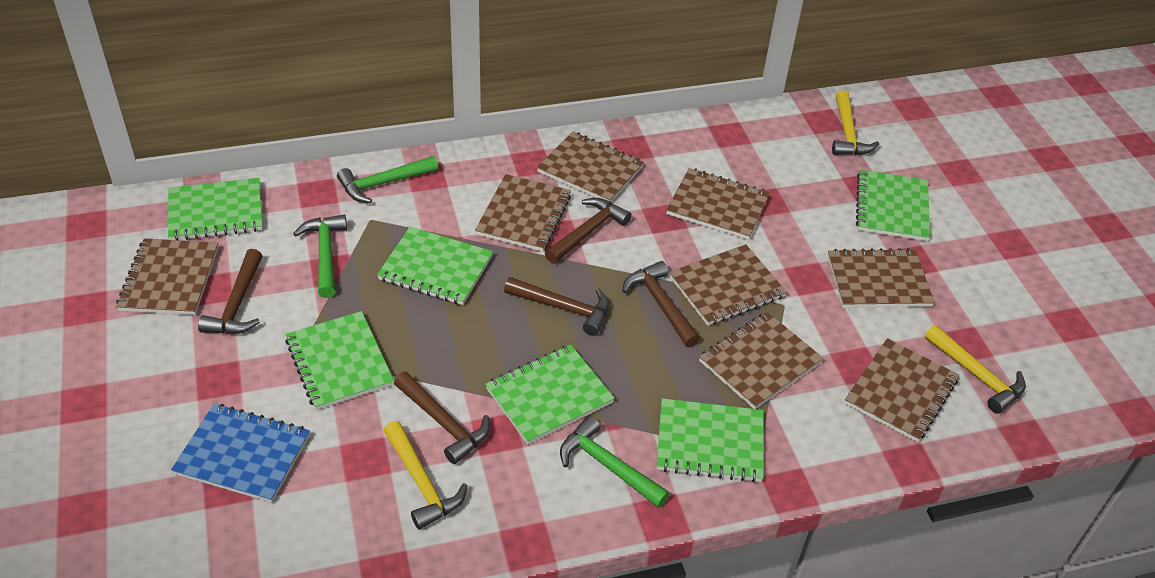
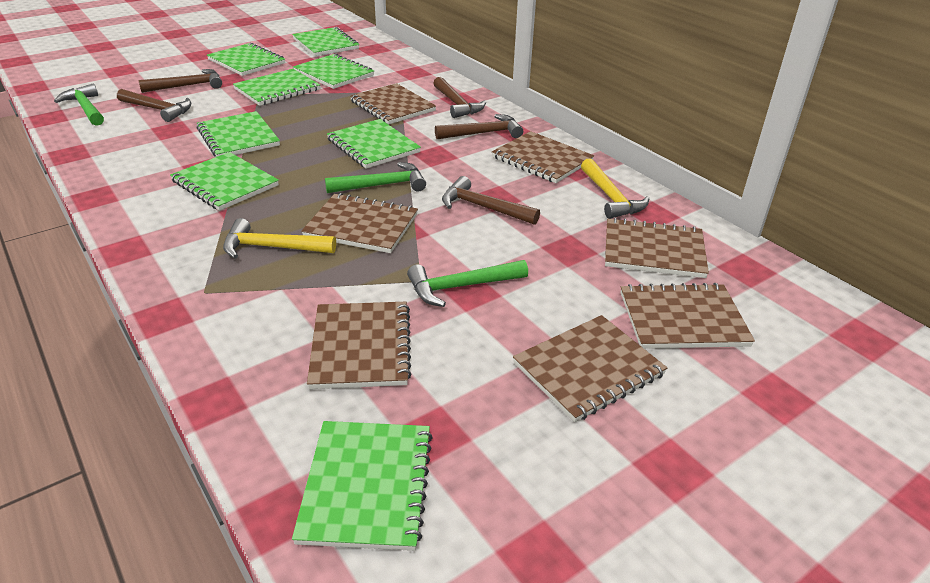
blue notebook: 1 -> 0
brown notebook: 8 -> 7
green notebook: 6 -> 8
yellow hammer: 3 -> 2

